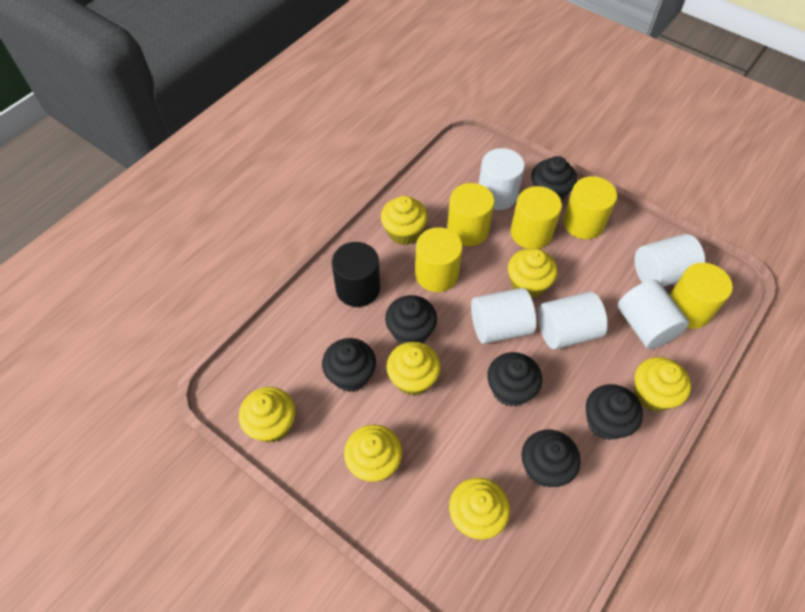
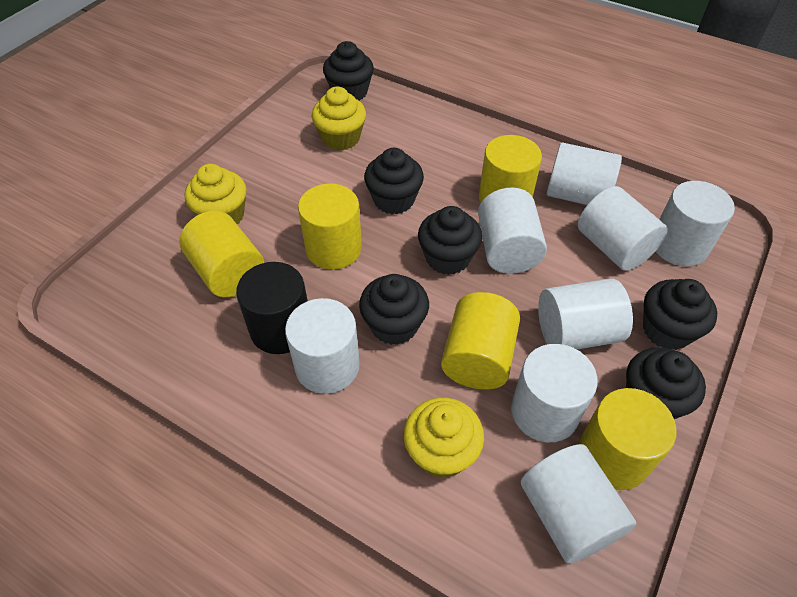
white cylinder: 5 -> 8
yellow cupcake: 7 -> 3

